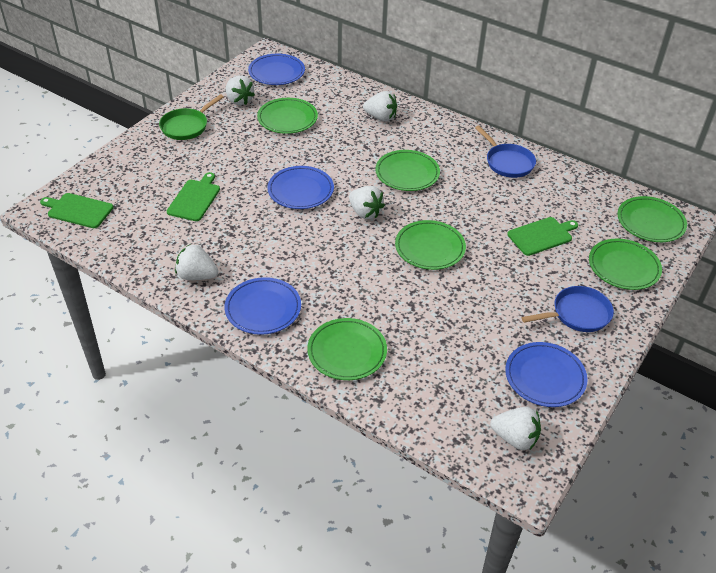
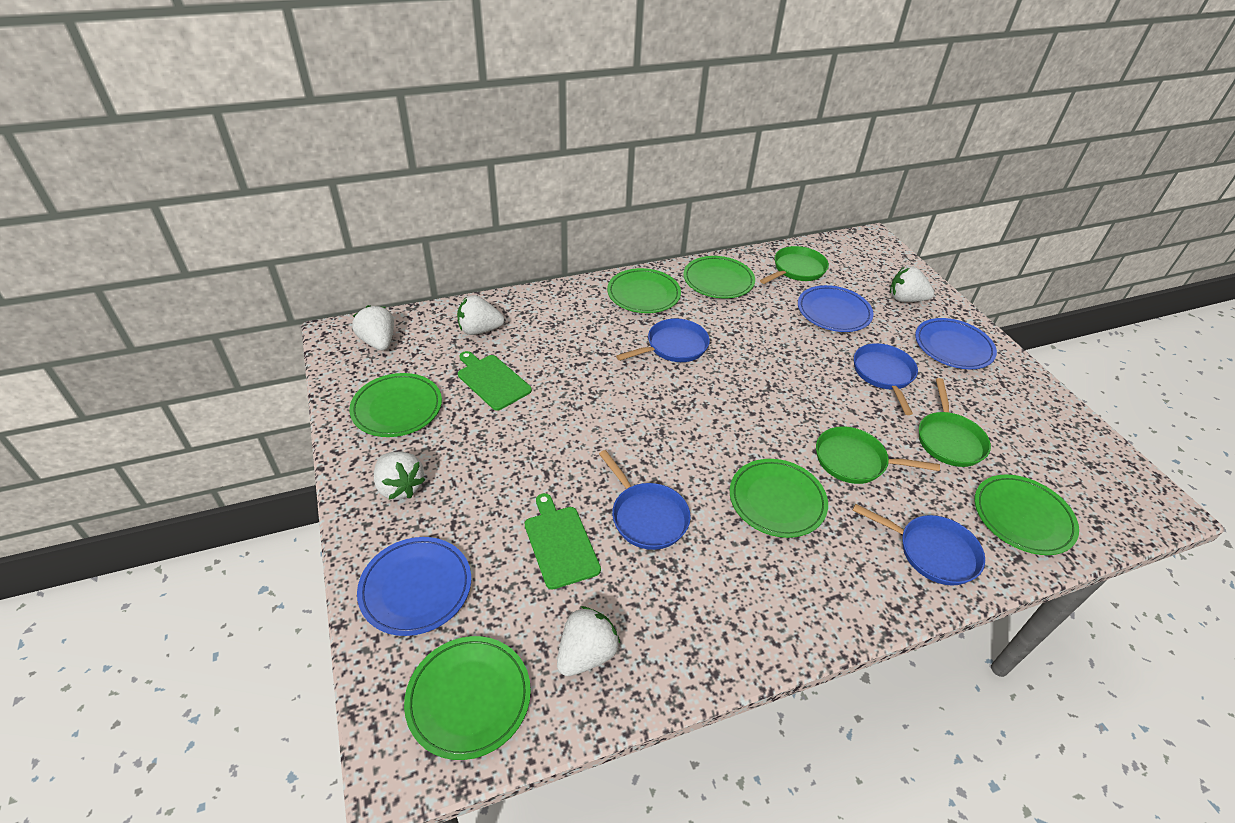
blue pan: 2 -> 4
blue plate: 4 -> 3
green cutting board: 3 -> 2
green pan: 1 -> 3

